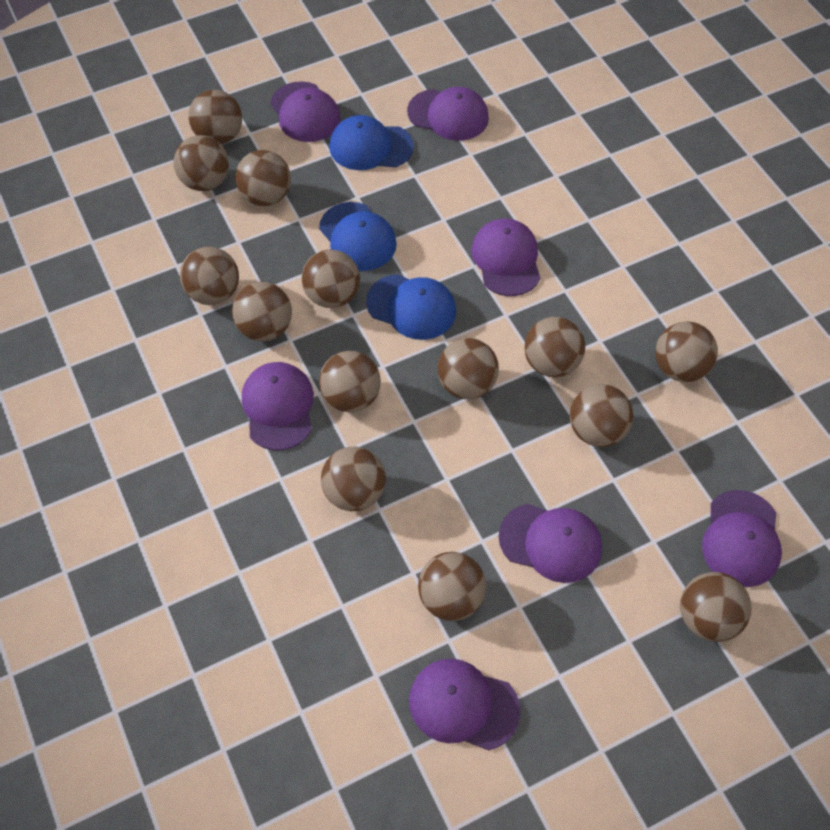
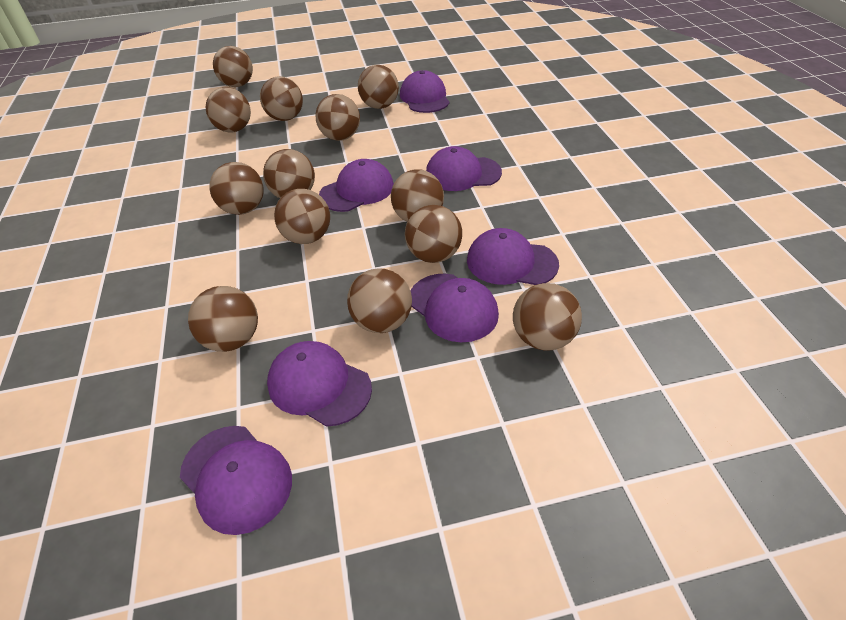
blue cap: 3 -> 0
brown ball: 14 -> 13

